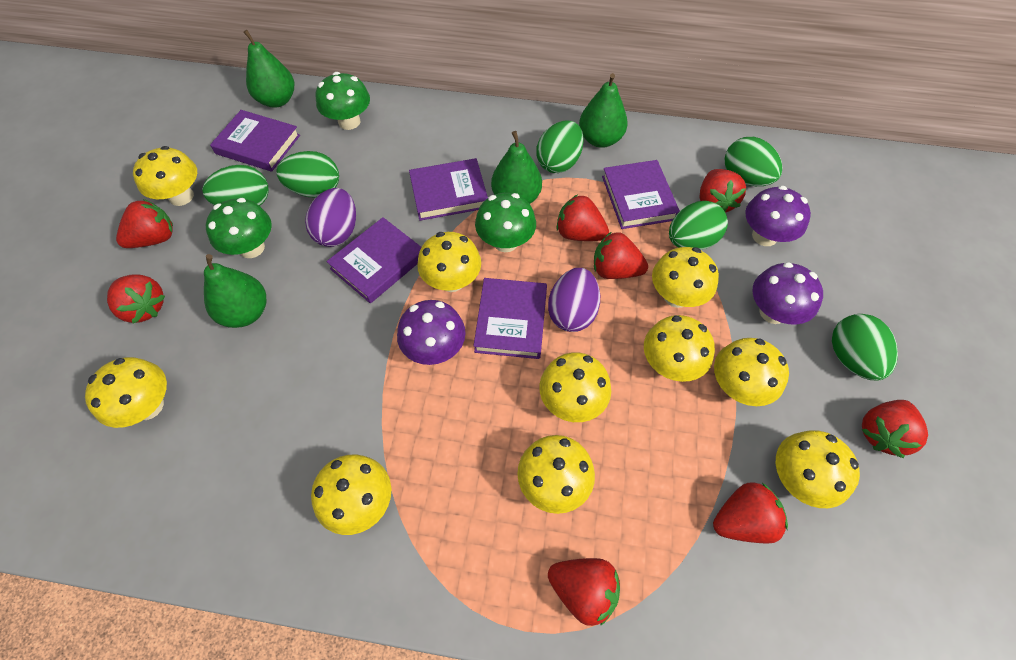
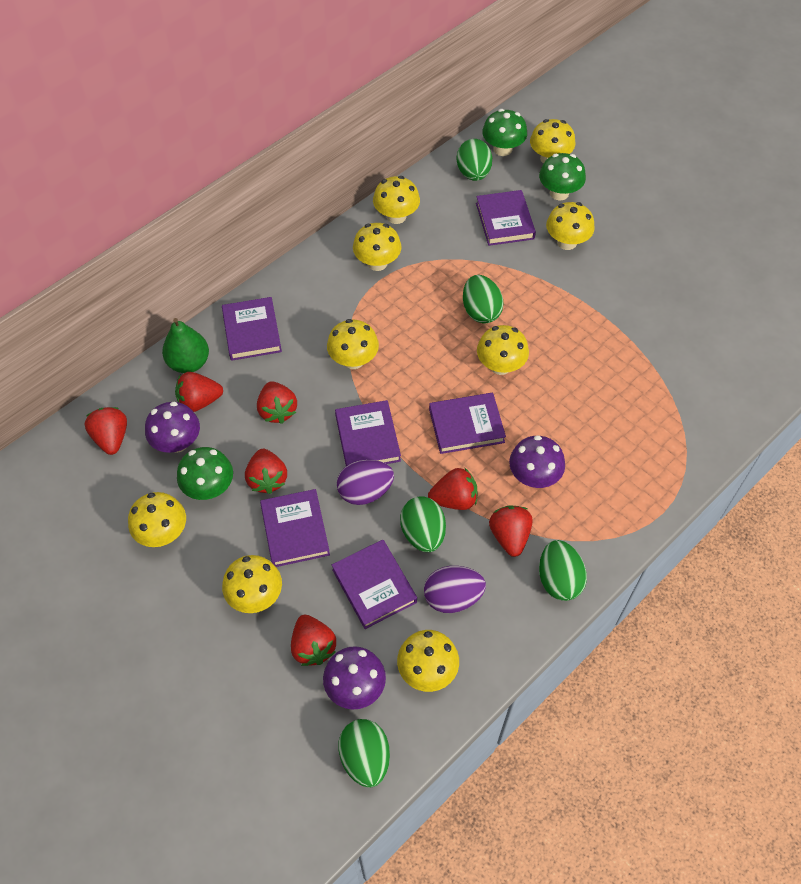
green egg: 6 -> 5
green pear: 4 -> 1
purple book: 5 -> 6
red strawberry: 8 -> 7
yellow mushroom: 10 -> 9

